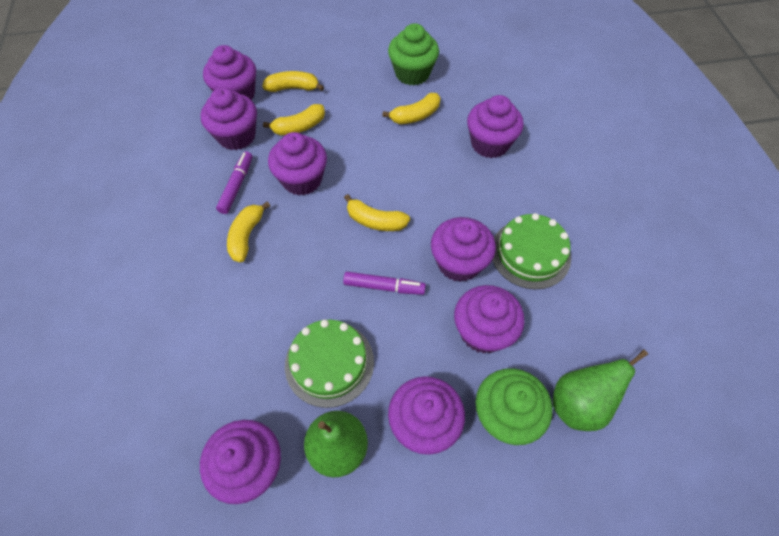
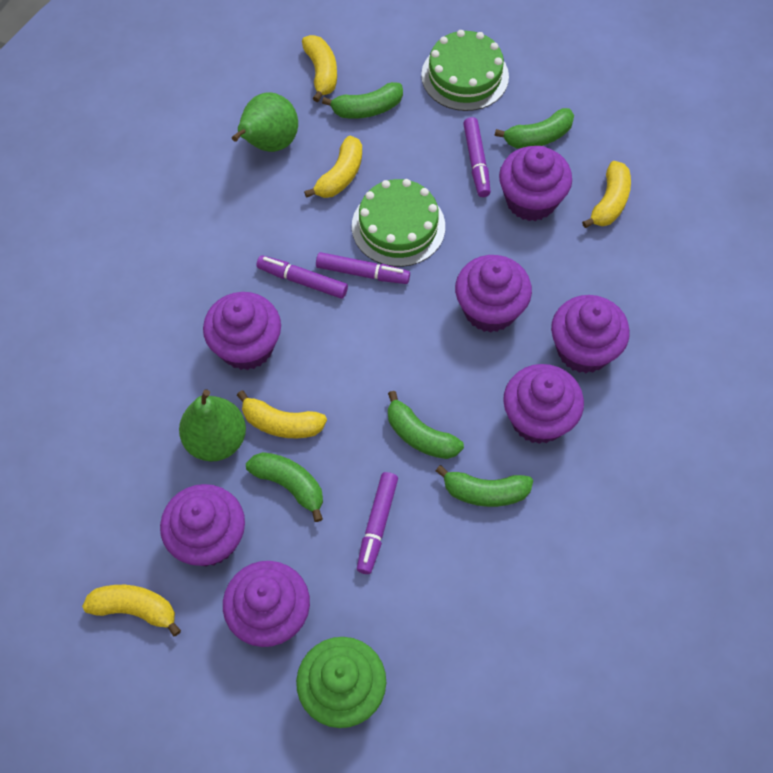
green banana: 0 -> 5
green cupcake: 2 -> 1
purple cupcake: 8 -> 7
purple marker: 2 -> 4

